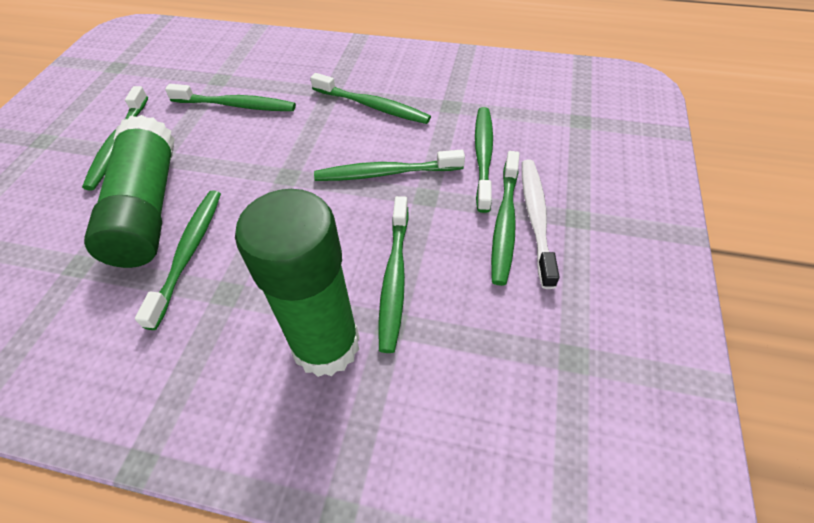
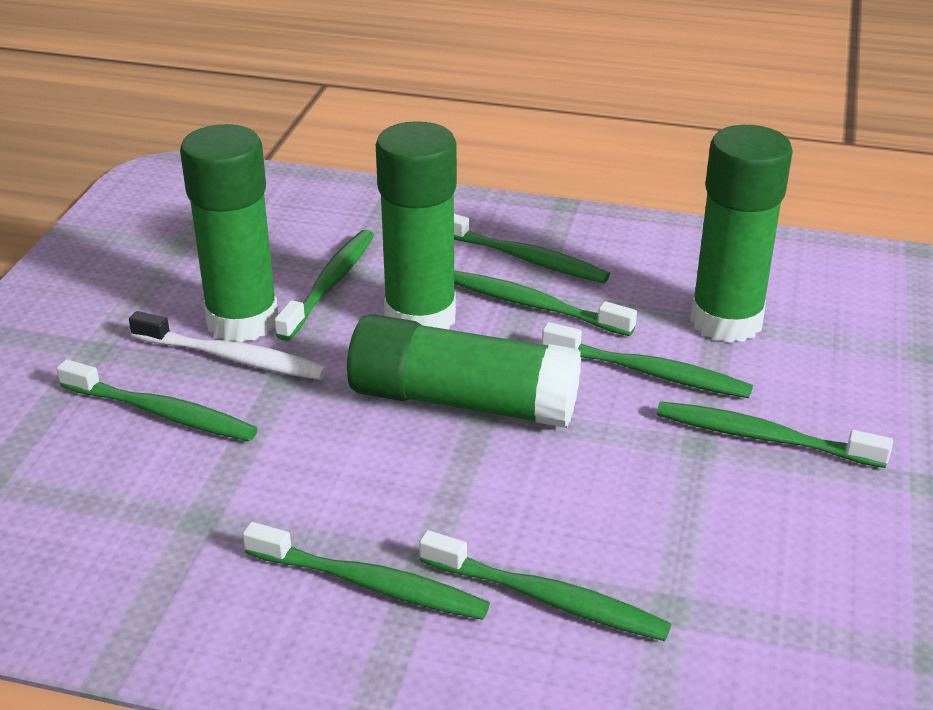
green glue stick: 2 -> 4

